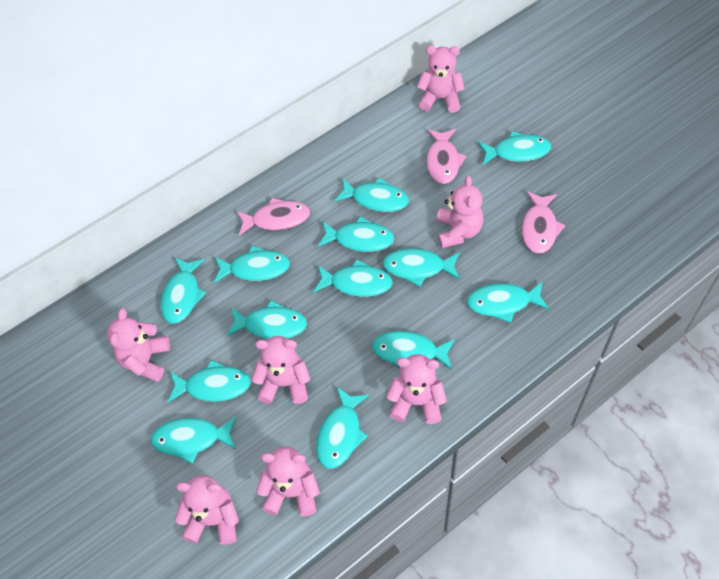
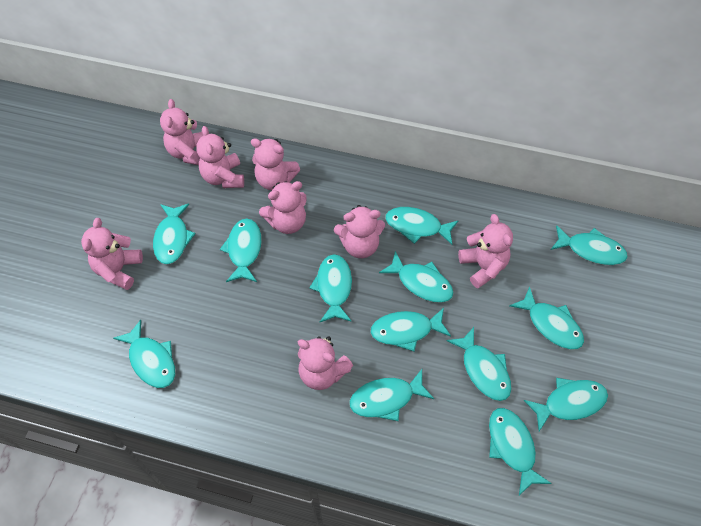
pink fish: 3 -> 0
pink teddy bear: 7 -> 8

